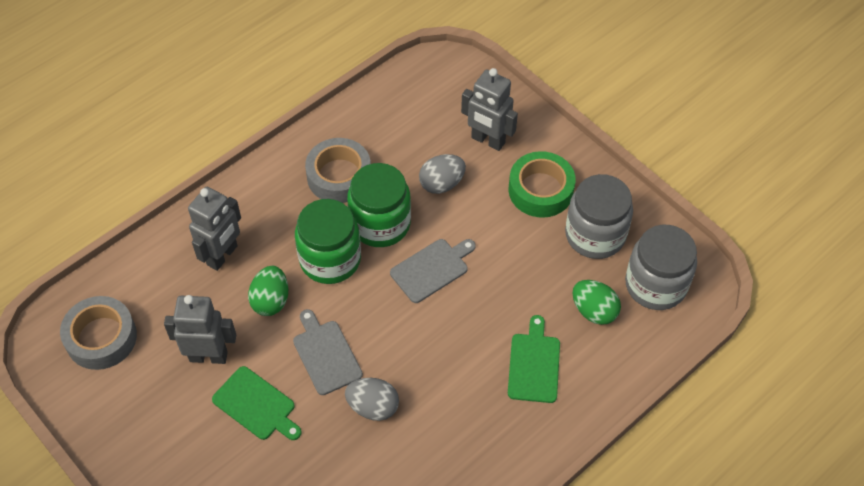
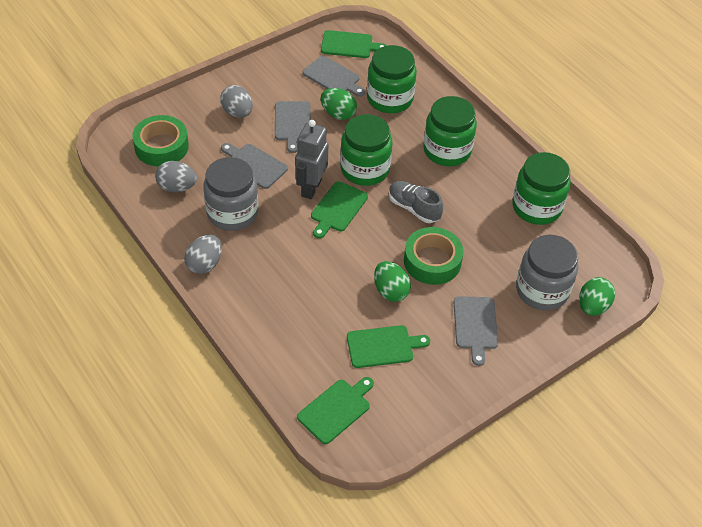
green cutting board: 2 -> 4
green egg: 2 -> 3
green jar: 2 -> 4
green tape: 1 -> 2
grey cutting board: 2 -> 4
grey egg: 2 -> 3
grey robot: 3 -> 1
grey shoe: 0 -> 1
grey tape: 2 -> 0

